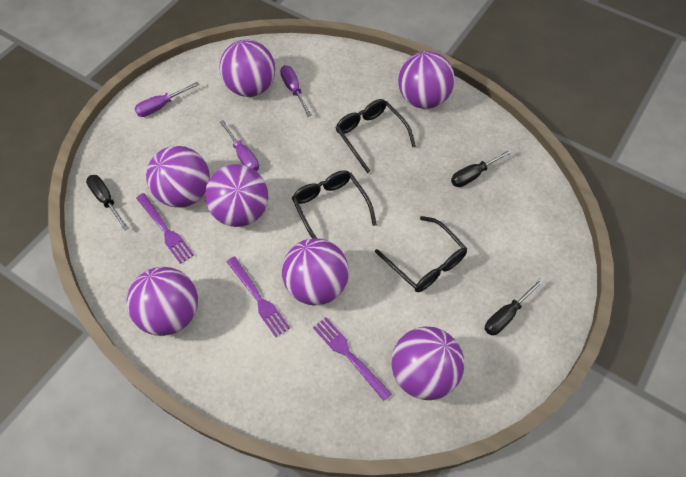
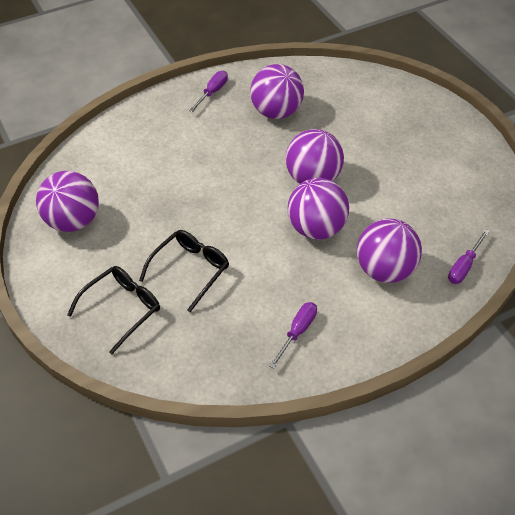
black glasses: 3 -> 2
black screwdriver: 3 -> 0
purple ball: 7 -> 5
purple fork: 3 -> 0

